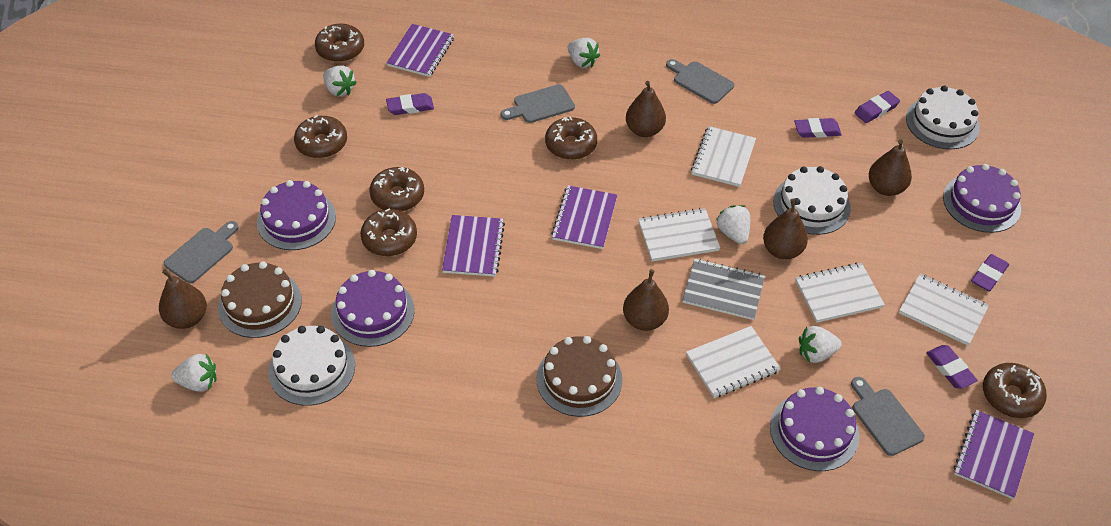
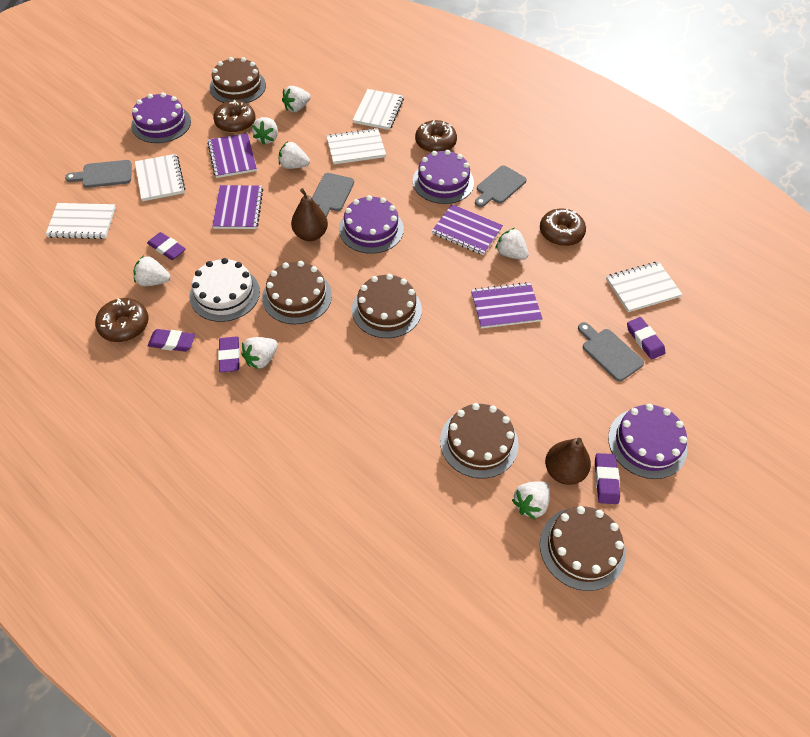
brown cake: 2 -> 5
brown donut: 6 -> 4
brown pear: 5 -> 2
grey notebook: 1 -> 0
white cake: 3 -> 1
white strawberry: 5 -> 7

